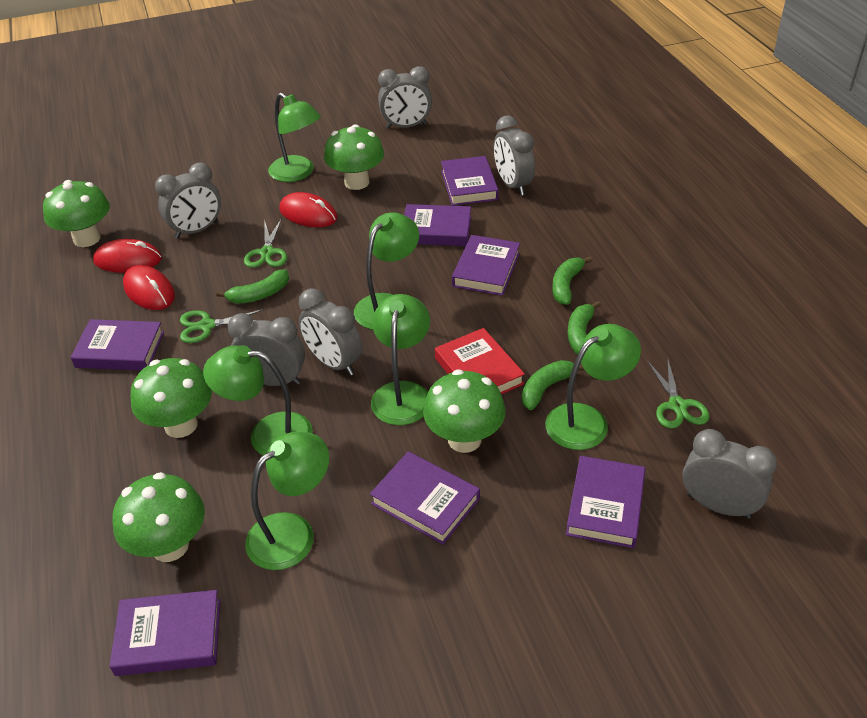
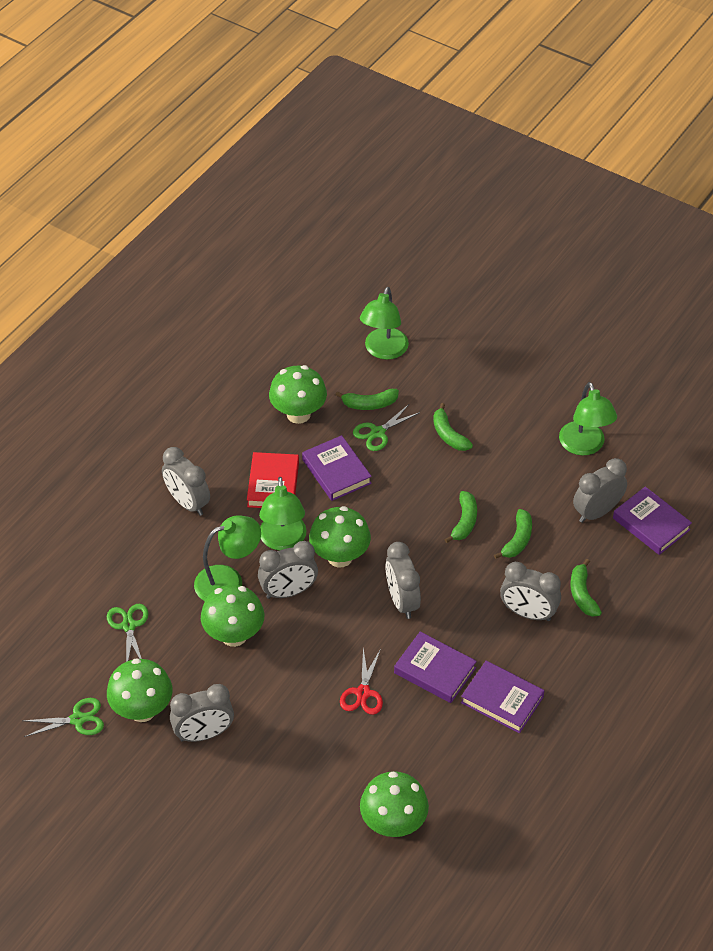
green banana: 4 -> 5
green lamp: 6 -> 4
purple book: 7 -> 4
red mouse: 3 -> 0
red scissors: 0 -> 1

